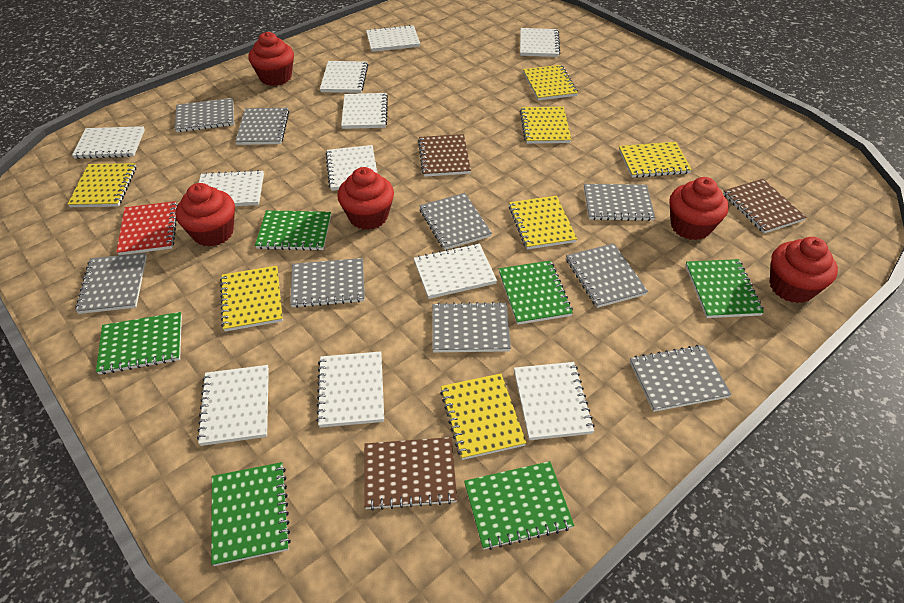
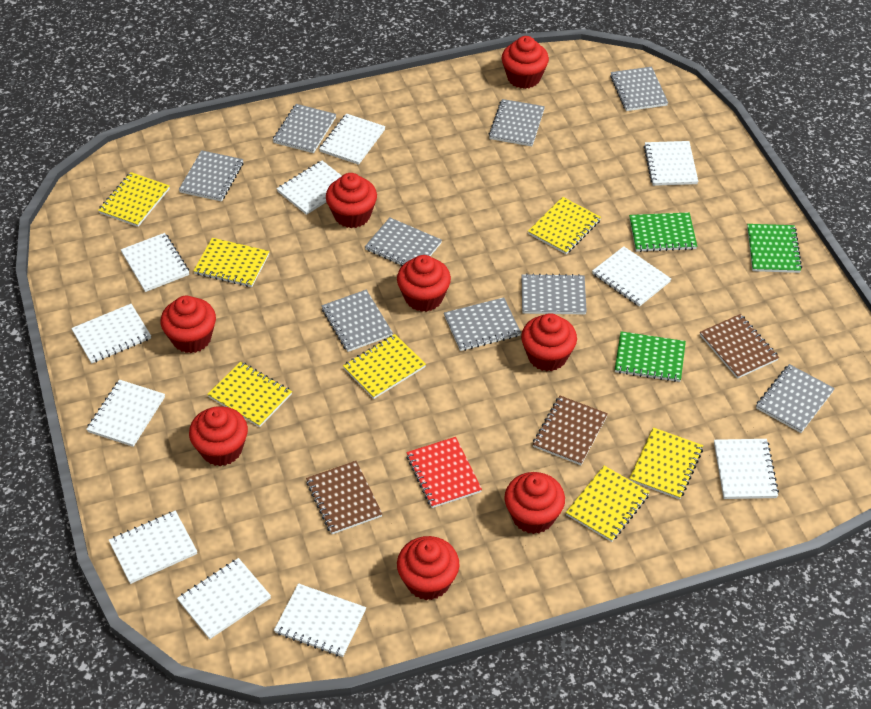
green notebook: 6 -> 3
red cupcake: 5 -> 8

